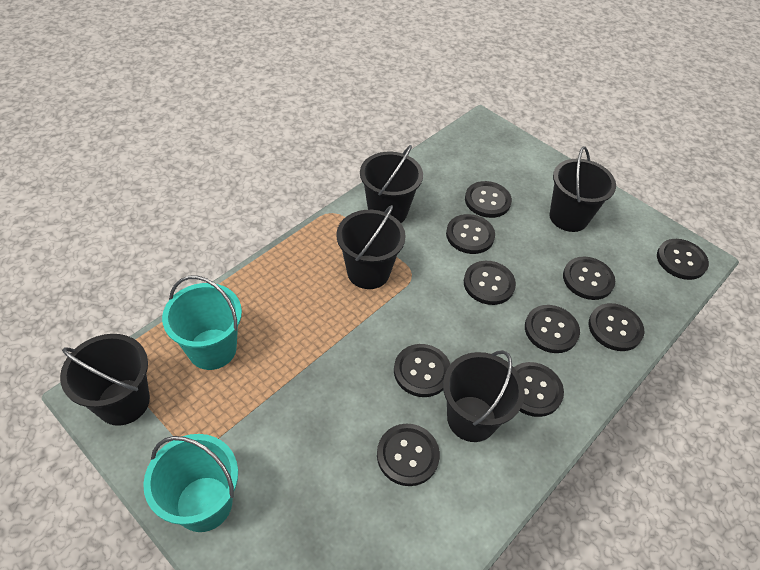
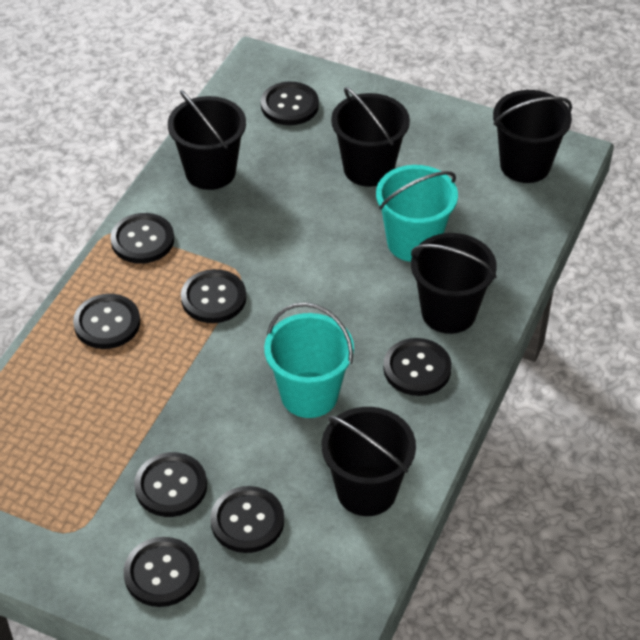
black button: 10 -> 8

